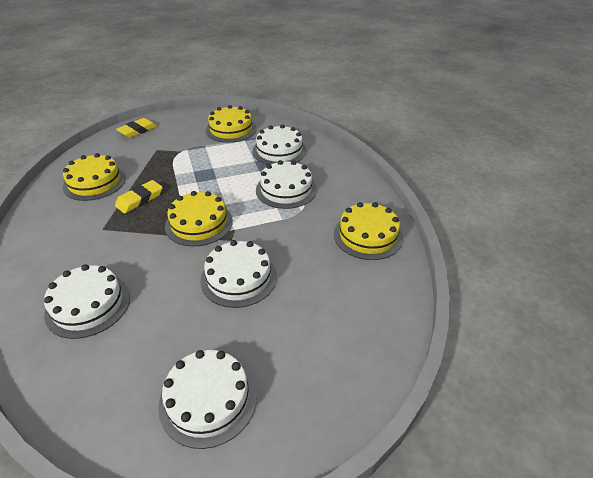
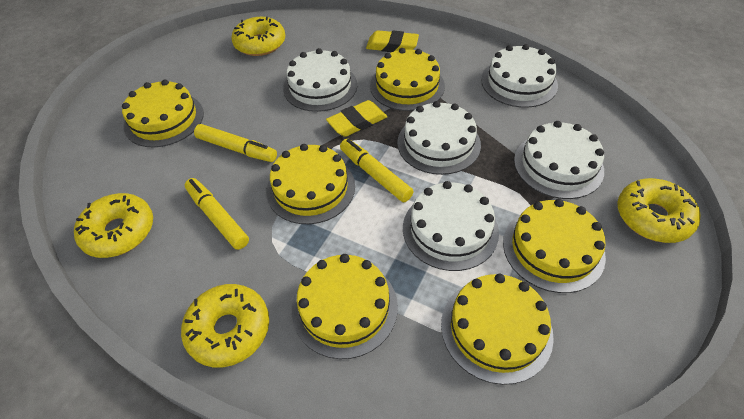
yellow cake: 4 -> 6
yellow donut: 0 -> 4
yellow marker: 0 -> 3

